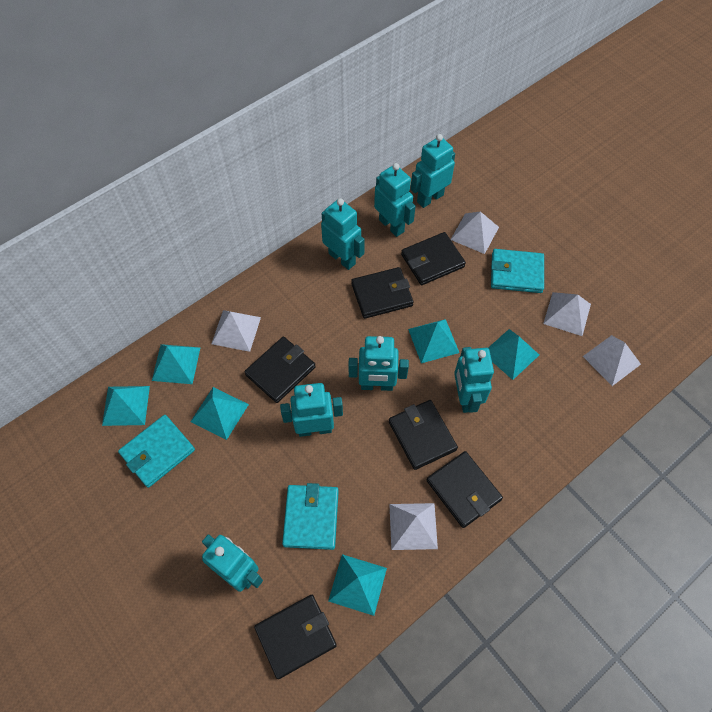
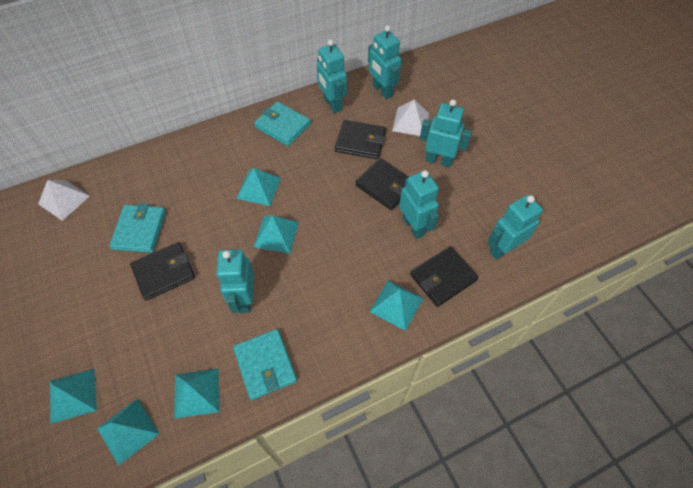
black wallet: 6 -> 4
turquoise robot: 7 -> 6
white pyramid: 5 -> 2

